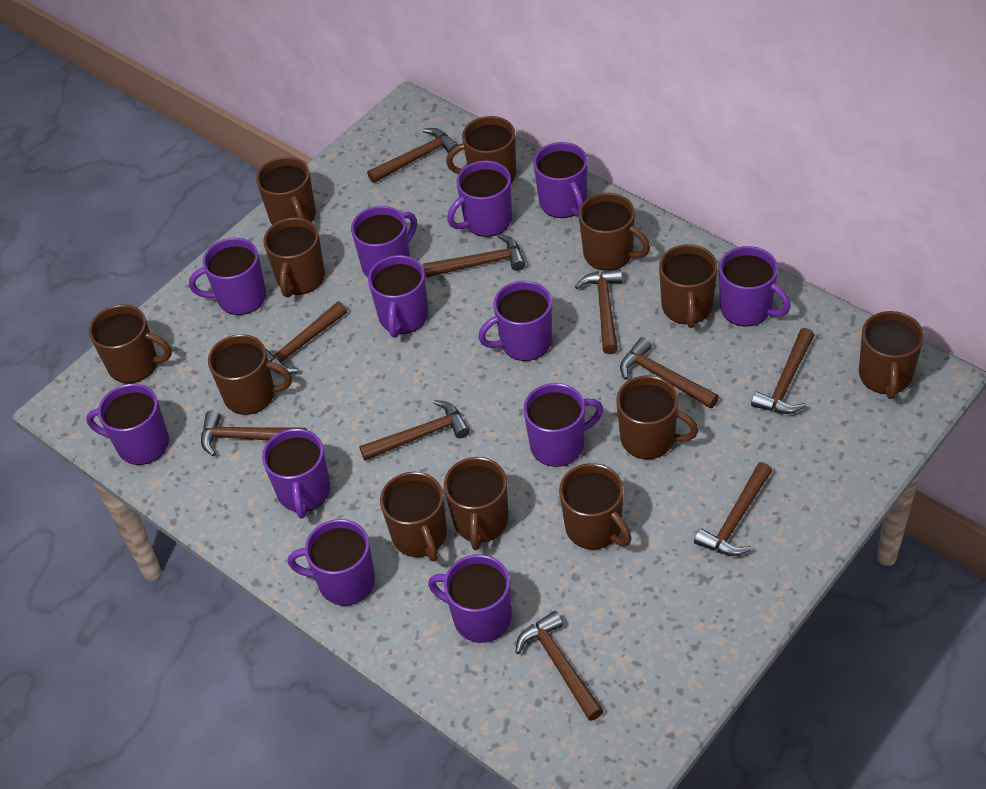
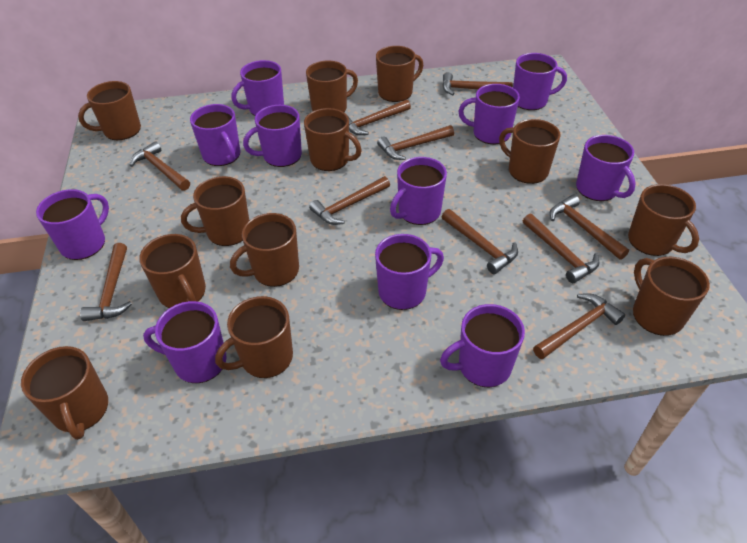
purple mug: 12 -> 11

